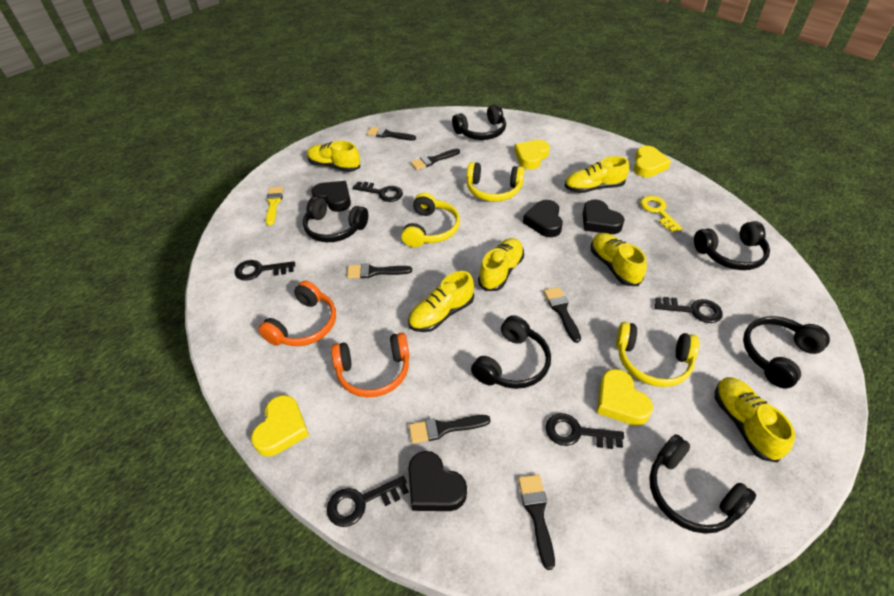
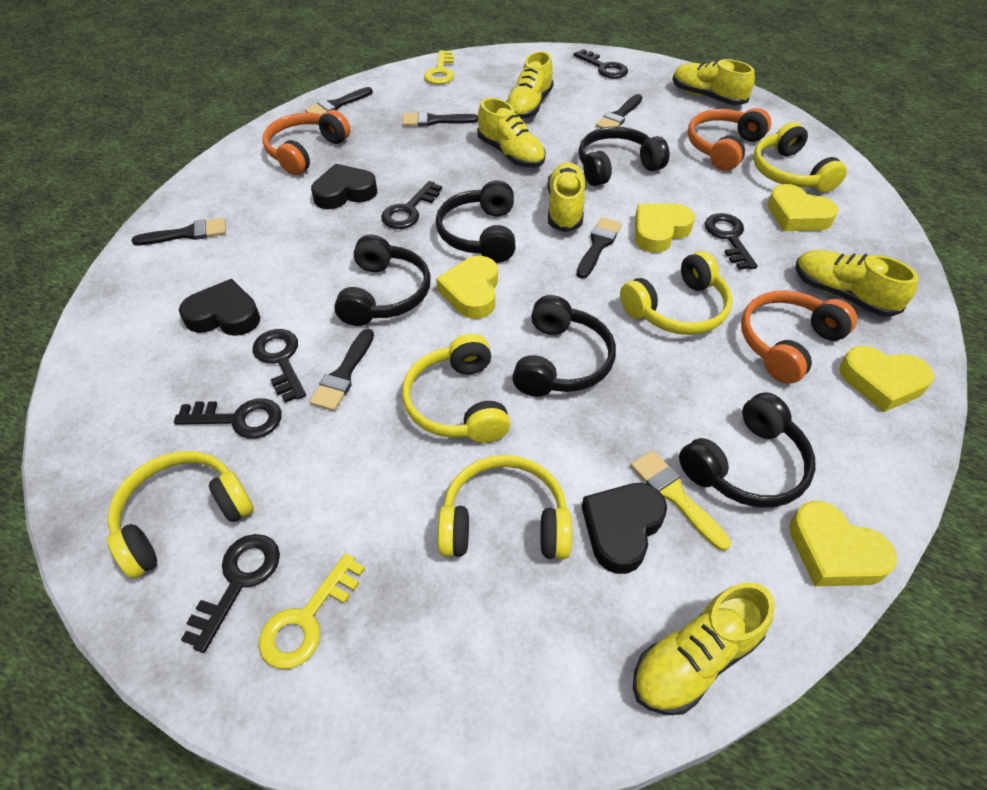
black headphones: 6 -> 5
black heart: 4 -> 3
black key: 5 -> 6
orange headphones: 2 -> 3
yellow headphones: 3 -> 5
yellow heart: 4 -> 5
yellow key: 1 -> 2

